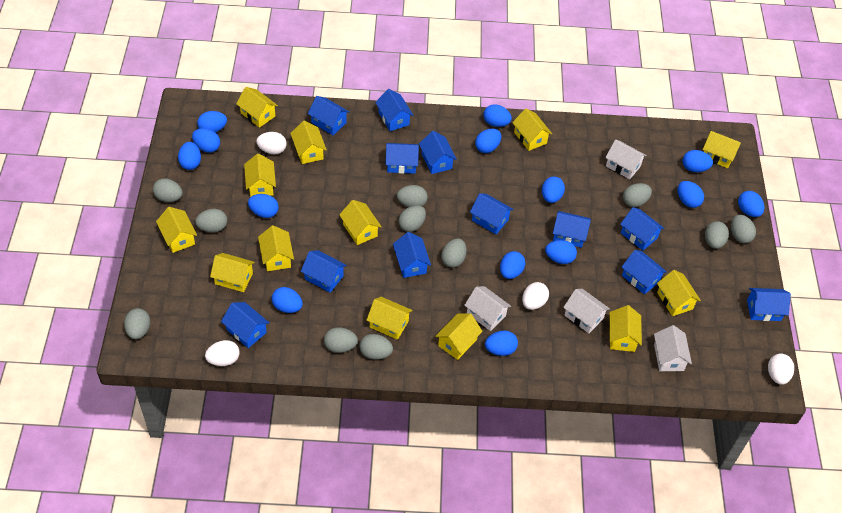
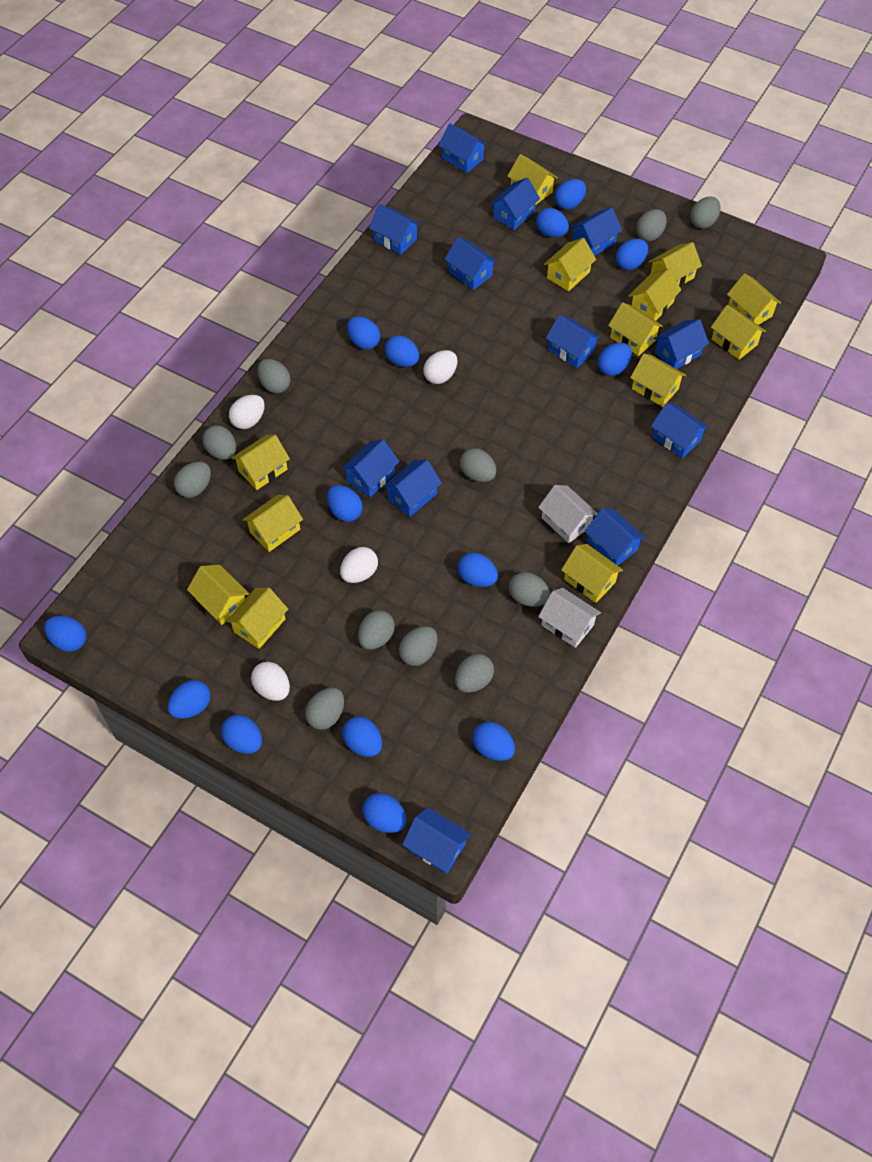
white house: 4 -> 2

